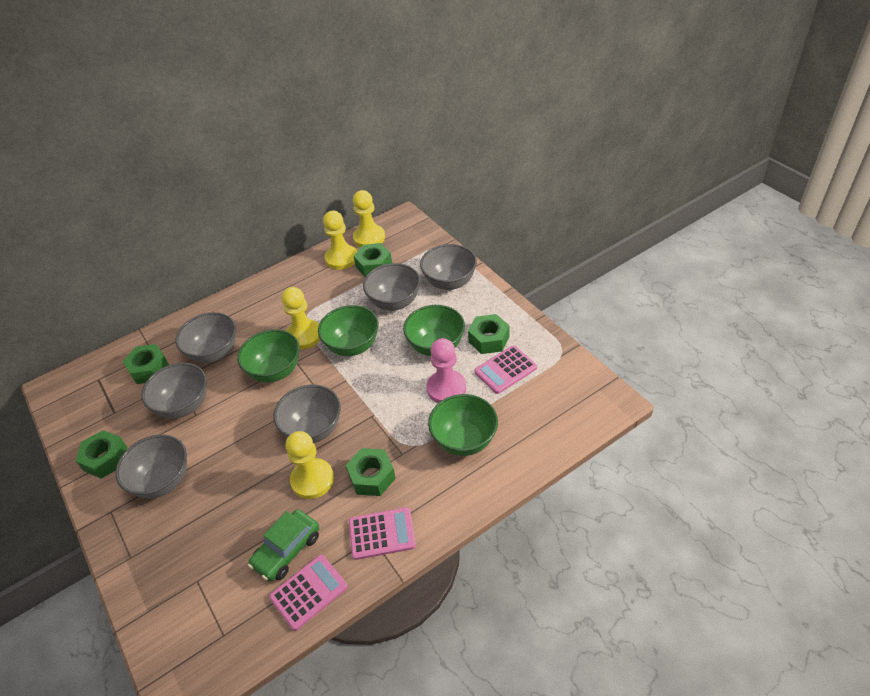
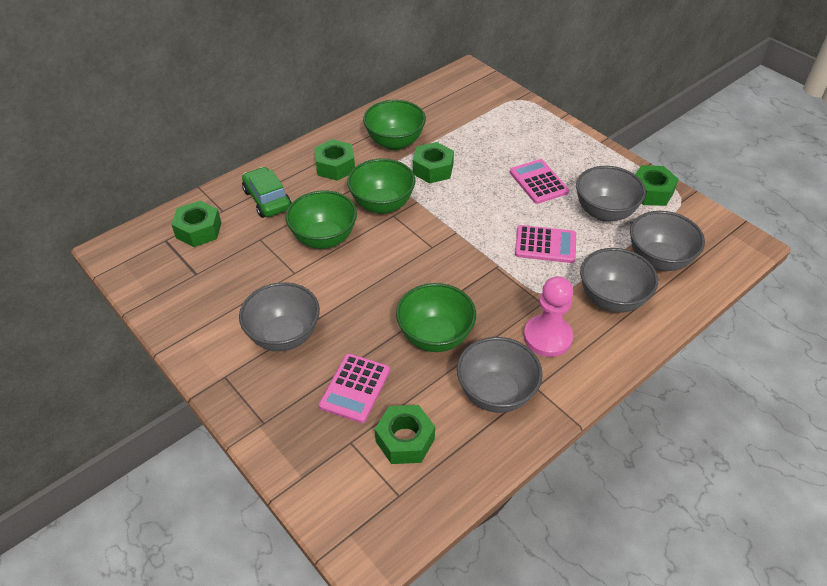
grey bowl: 6 -> 5
yellow pawn: 4 -> 0

